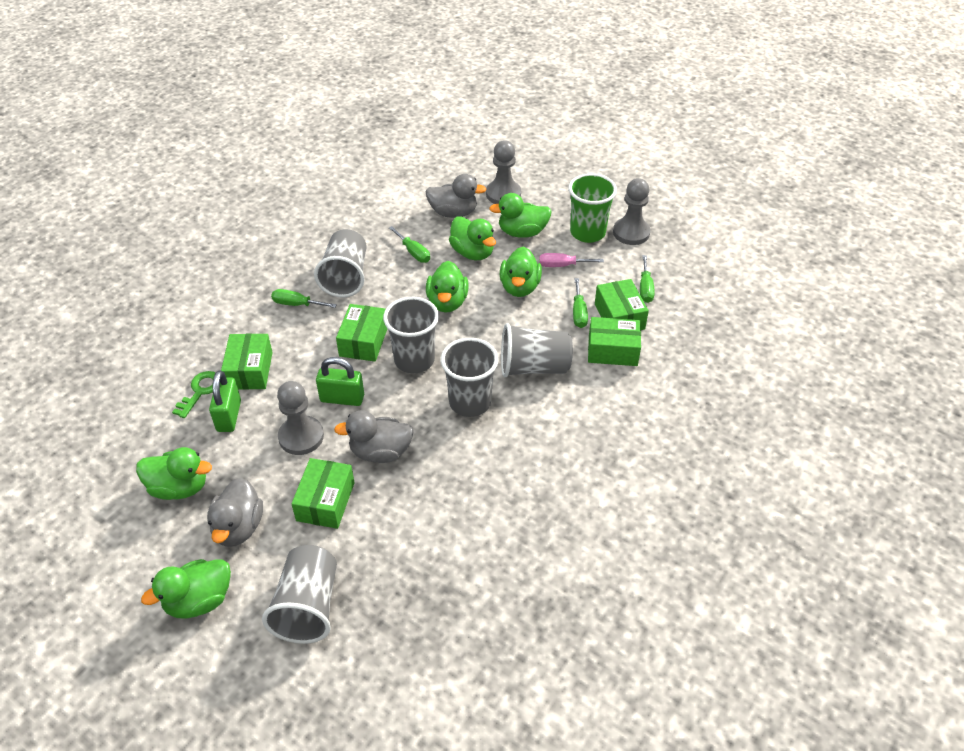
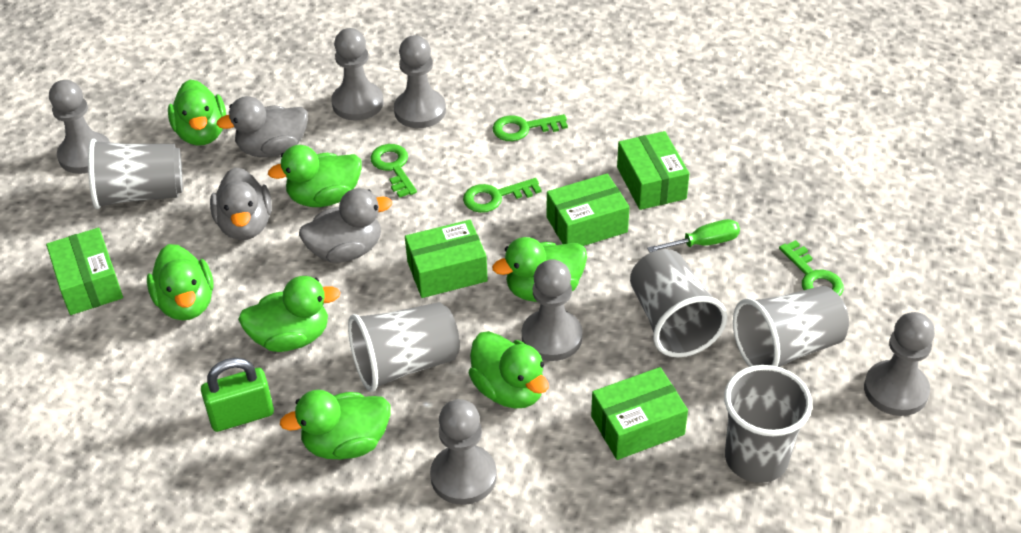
green cup: 1 -> 0
green duck: 6 -> 7
green key: 1 -> 4
green padlock: 2 -> 1
green screwdriver: 4 -> 1
grey pawn: 3 -> 6
pink screwdriver: 1 -> 0

